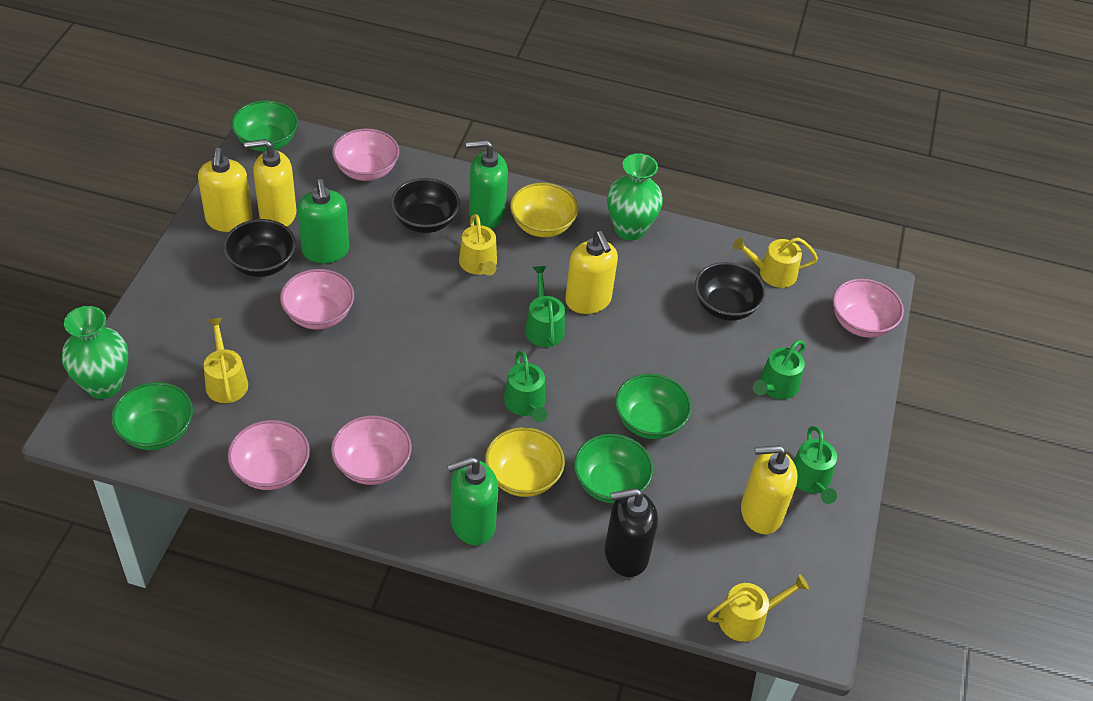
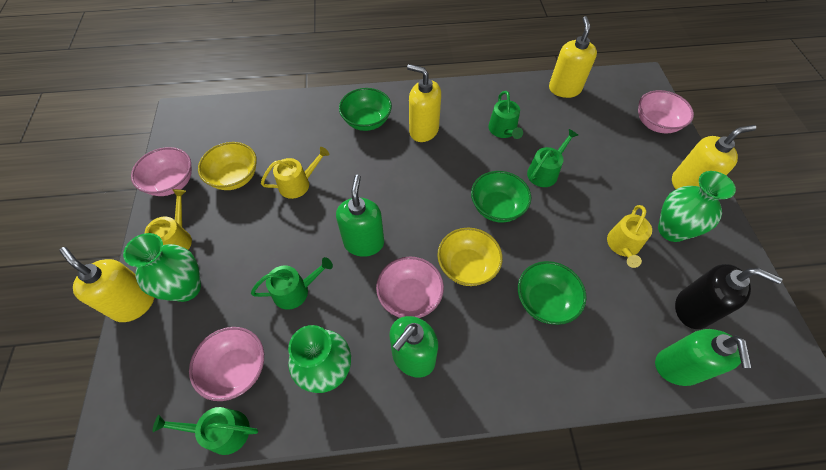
black bowl: 3 -> 0
green bowl: 4 -> 3
green vase: 2 -> 3
pink bowl: 5 -> 4
yellow watering can: 4 -> 3

